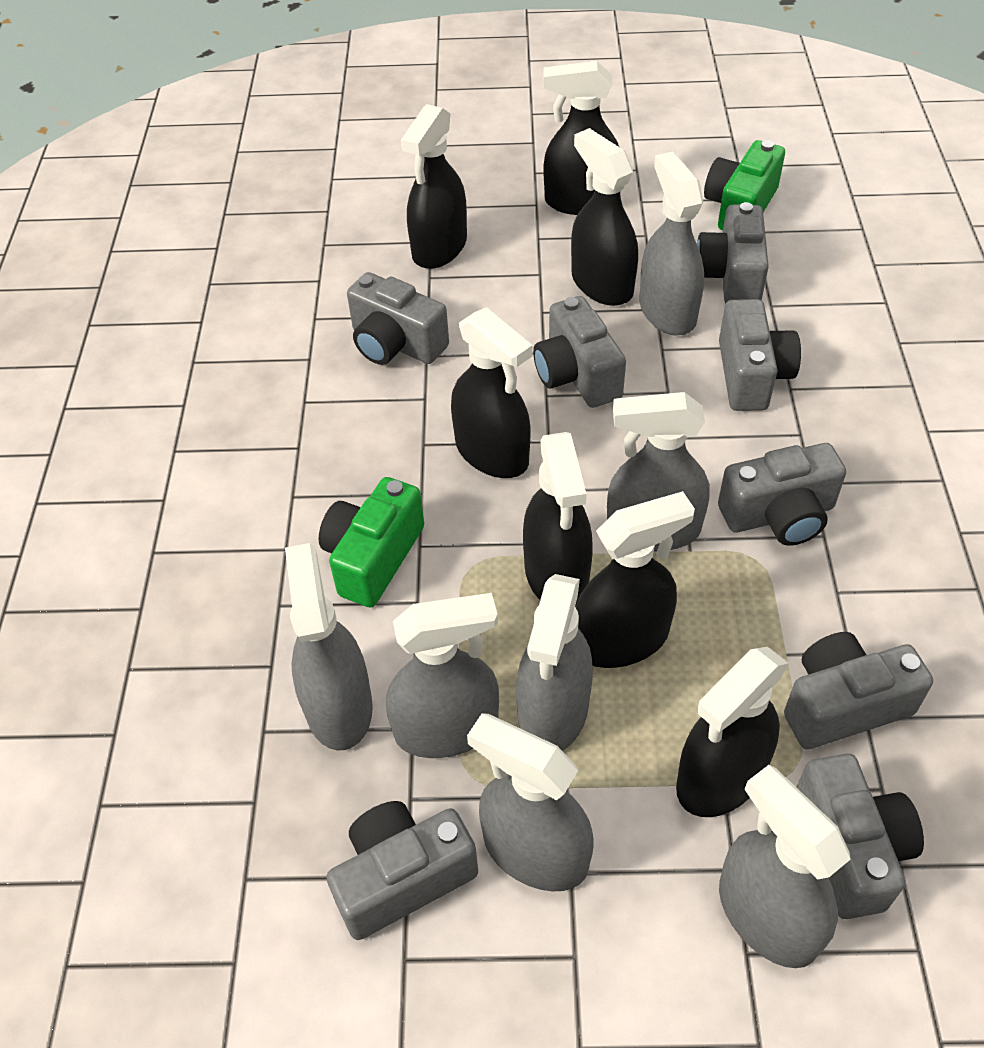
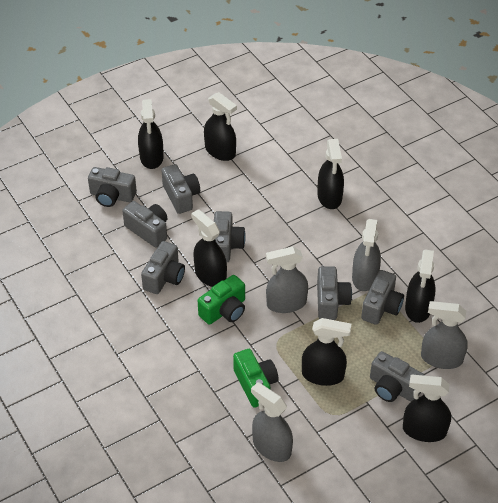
grey spray bottle: 7 -> 4

